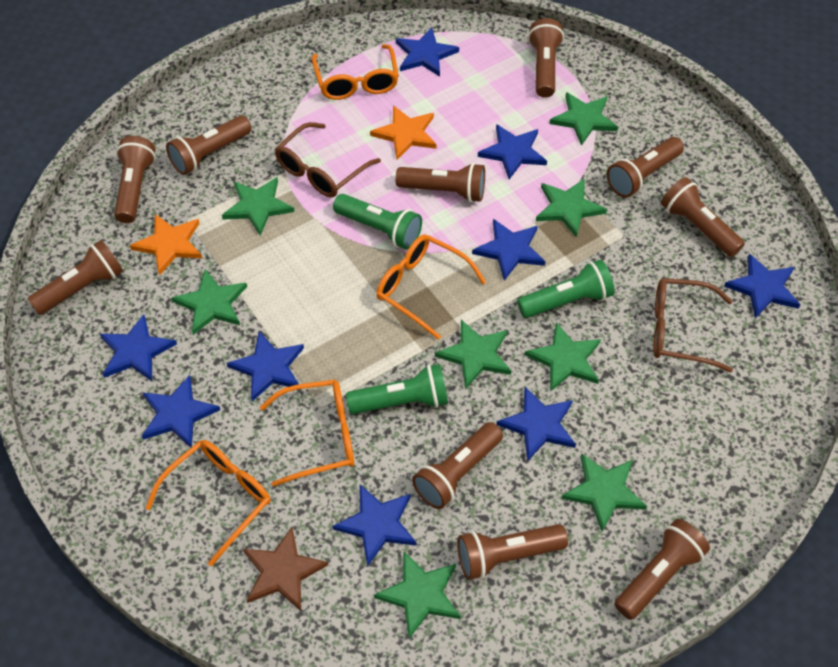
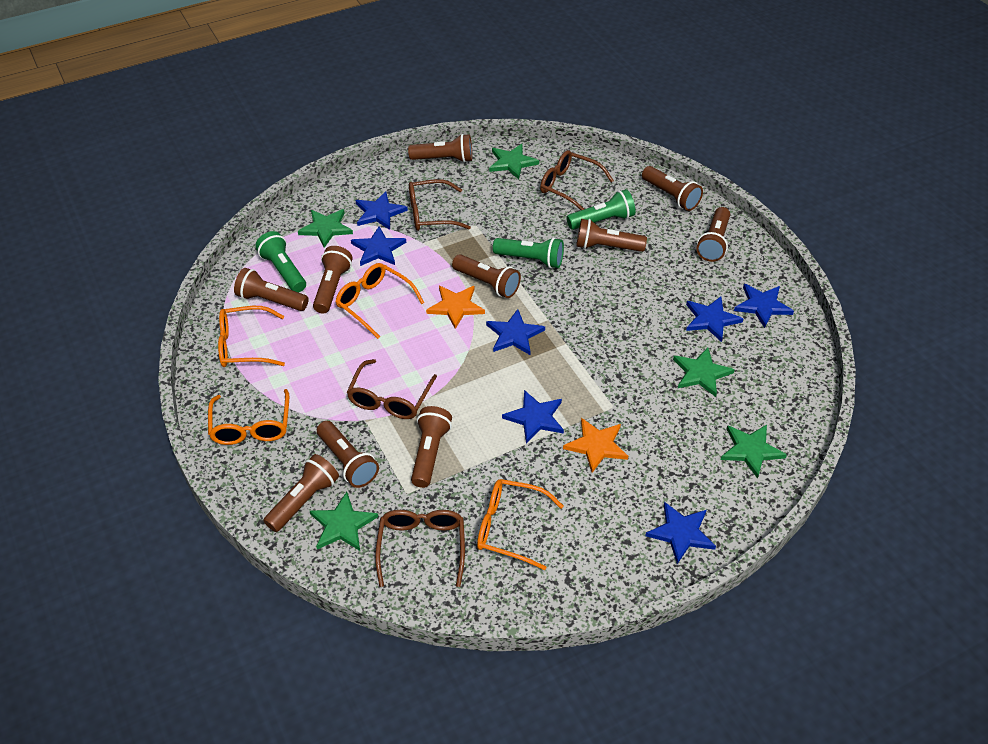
blue star: 9 -> 7
brown glasses: 2 -> 4
brown star: 1 -> 0
green star: 8 -> 5

